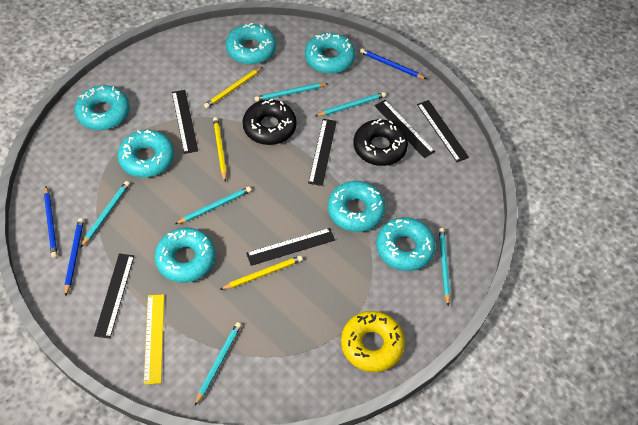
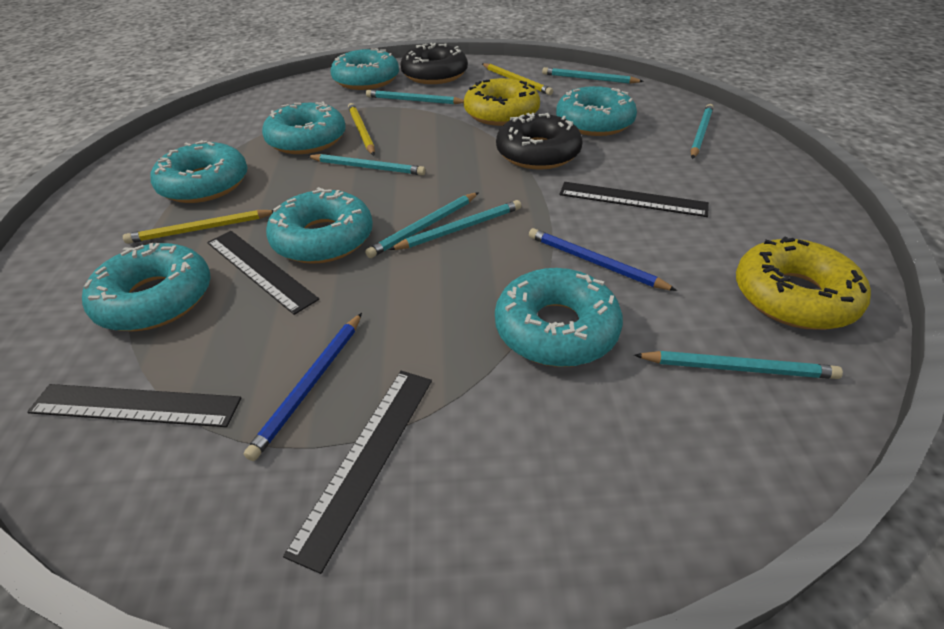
black ruler: 6 -> 4
blue pencil: 3 -> 2
turquoise pencil: 6 -> 7
yellow donut: 1 -> 2
yellow ruler: 1 -> 0

